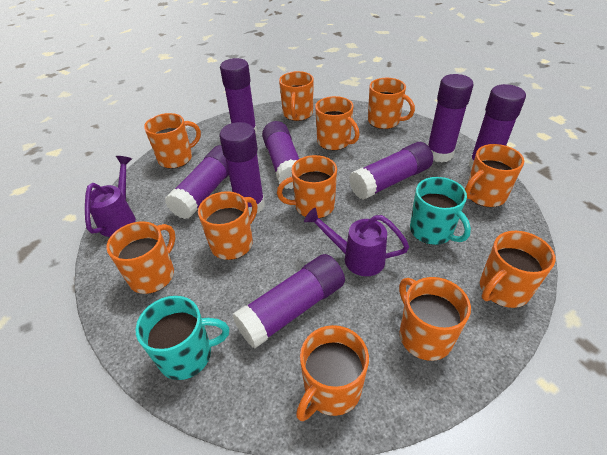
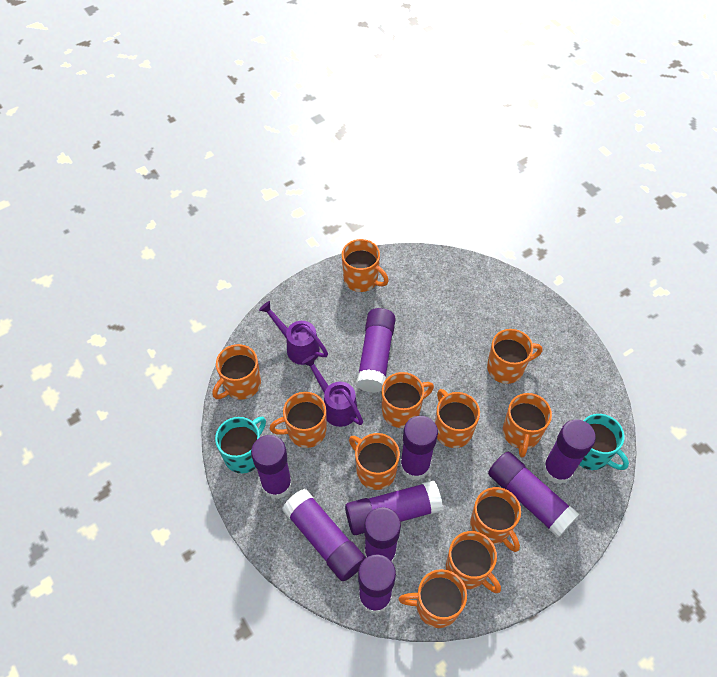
purple glue stick: 8 -> 9

